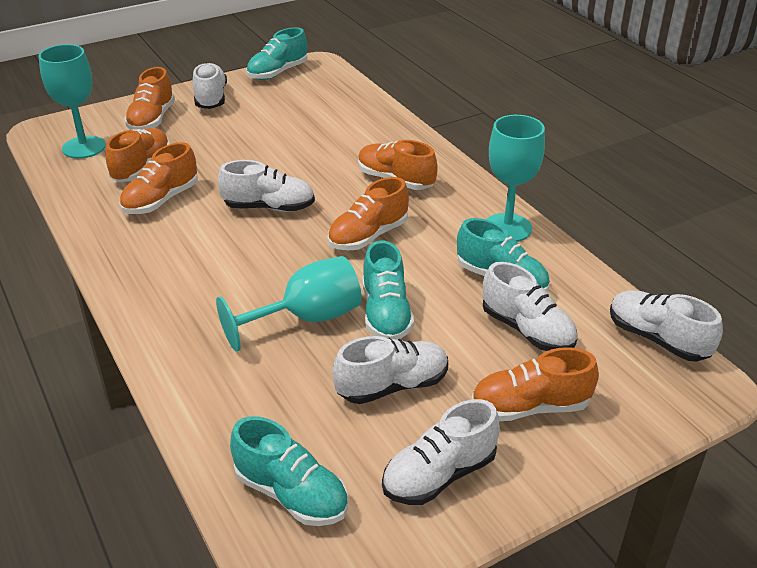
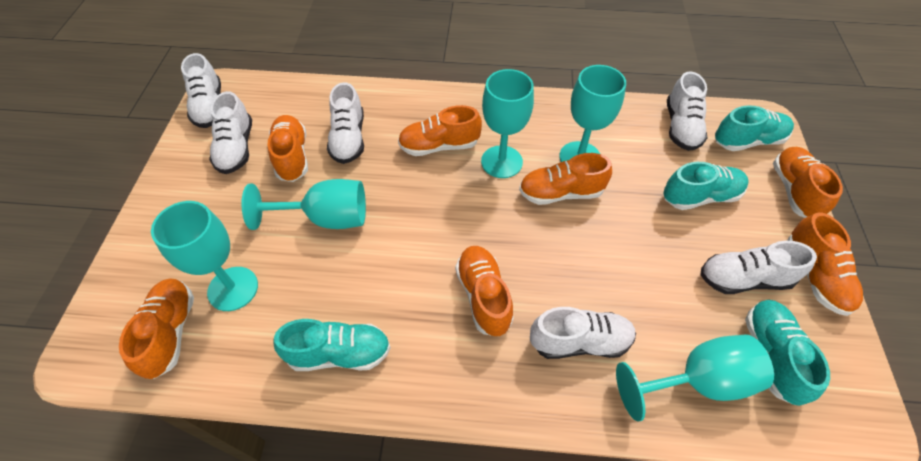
orange shoe: 6 -> 7
turquoise goblet: 3 -> 5

